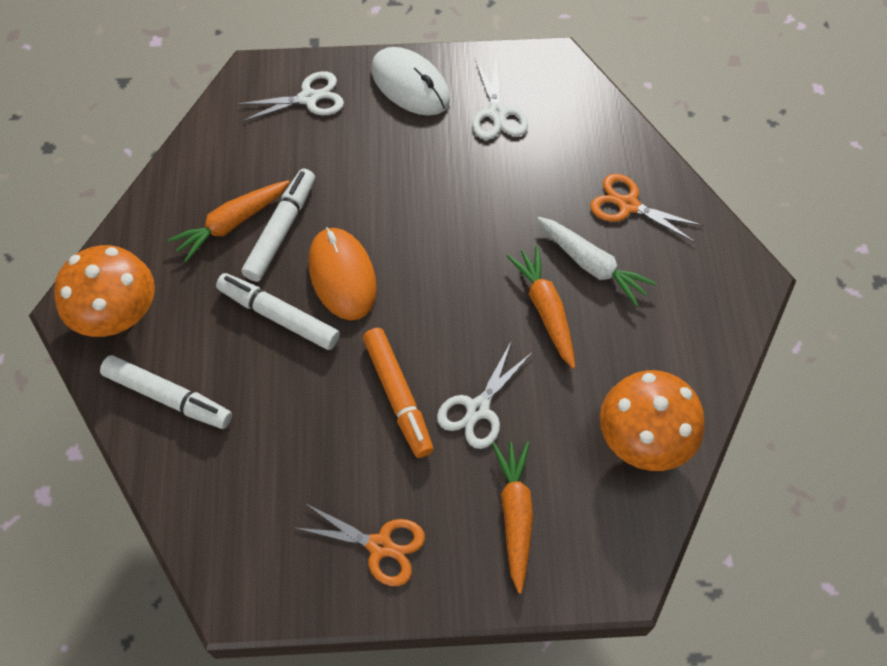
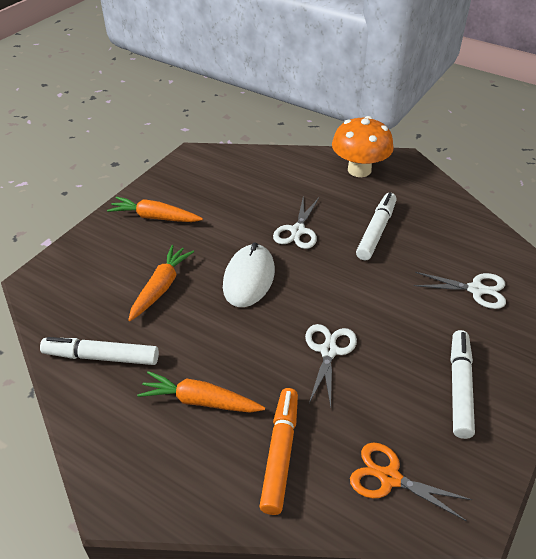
orange mouse: 1 -> 0
orange mushroom: 2 -> 1
orange scissors: 2 -> 1
white carrot: 1 -> 0

